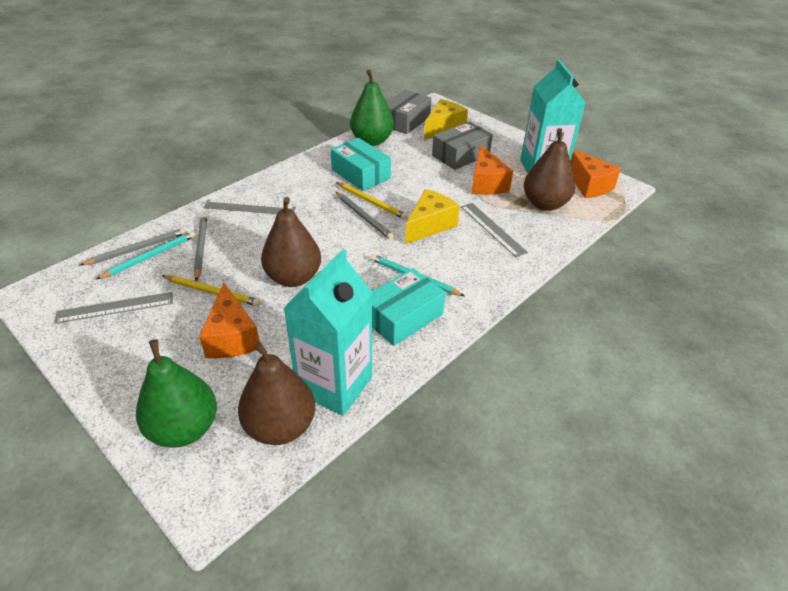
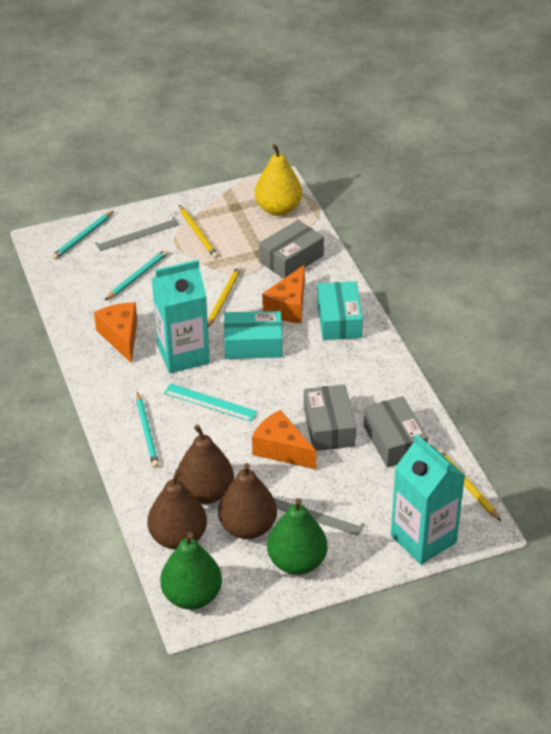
grey box: 2 -> 3
grey pencil: 3 -> 0
grey ruler: 3 -> 2
turquoise pencil: 2 -> 3
turquoise ruler: 0 -> 1
yellow cheese: 2 -> 0
yellow pear: 0 -> 1
yellow pencil: 2 -> 3

